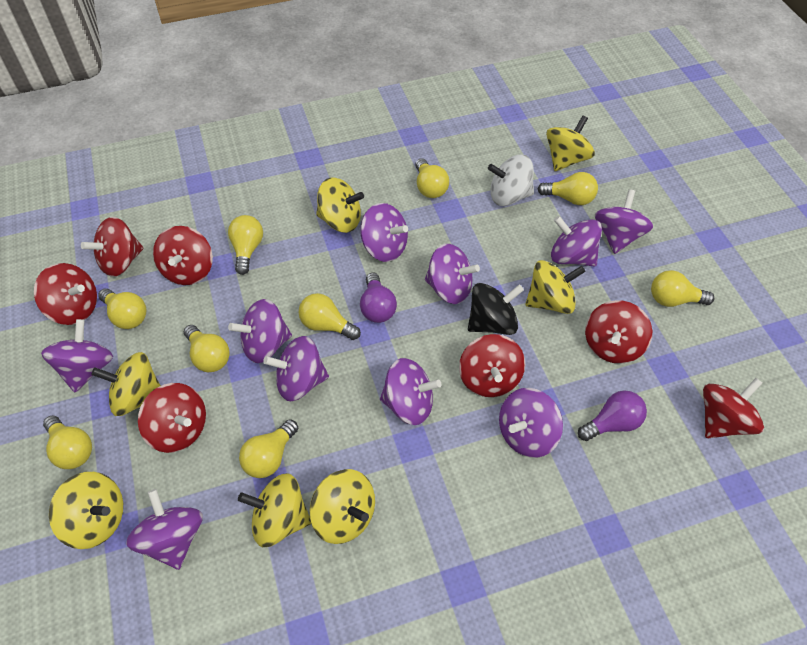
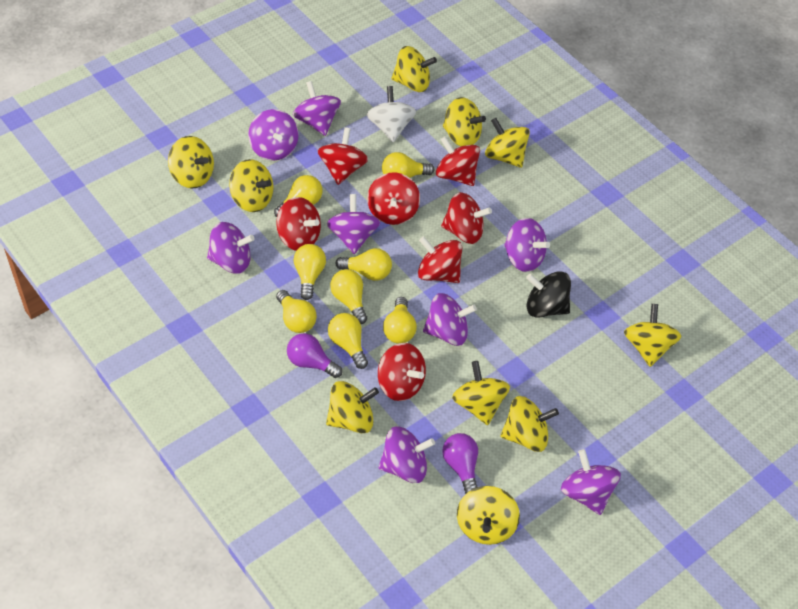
purple spinning top: 10 -> 8
yellow light bulb: 9 -> 8
yellow spinning top: 7 -> 10

